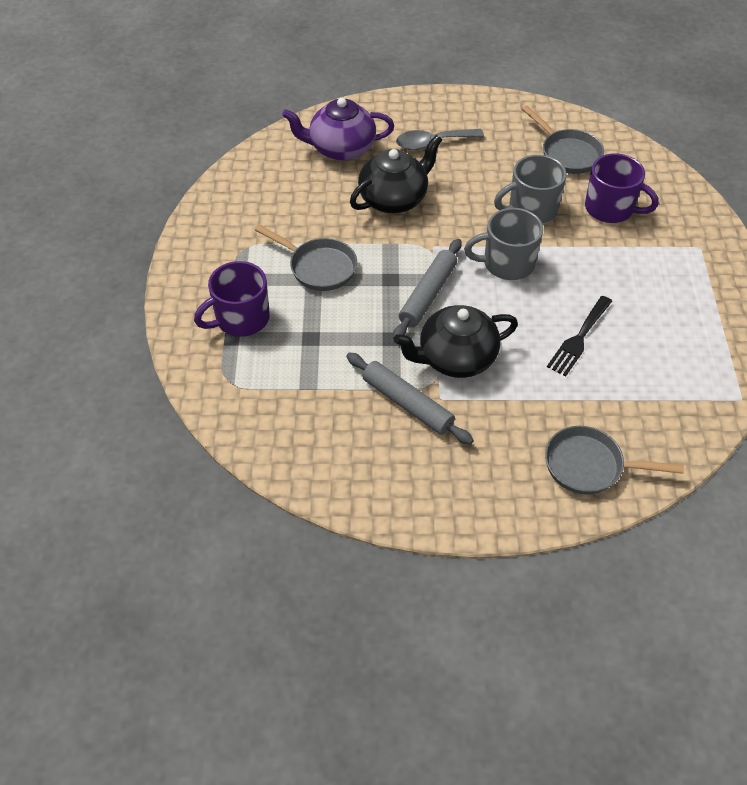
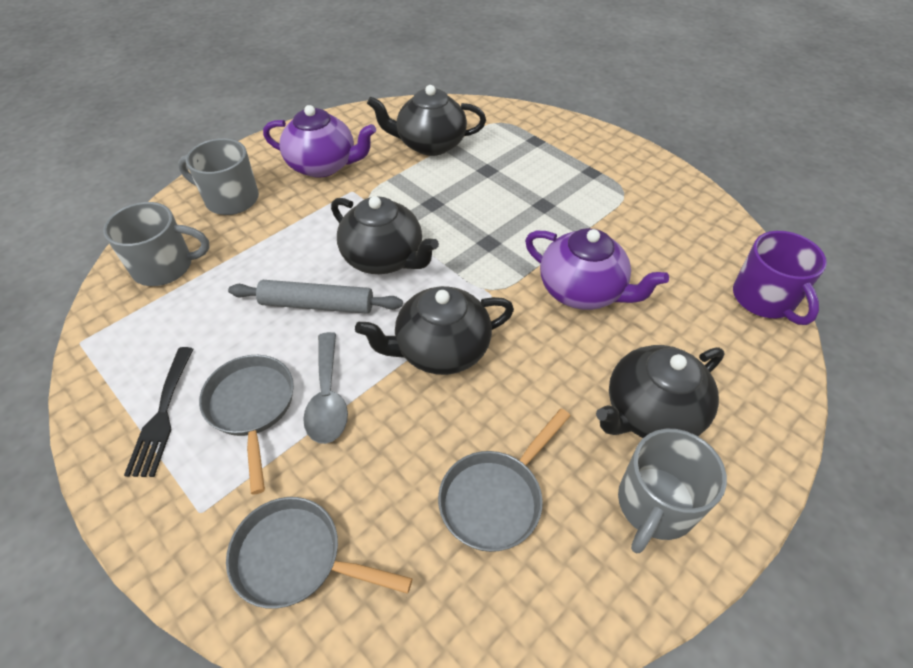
black teapot: 2 -> 4
grey mug: 2 -> 3
grey rolling pin: 2 -> 1
purple mug: 2 -> 1
purple teapot: 1 -> 2

